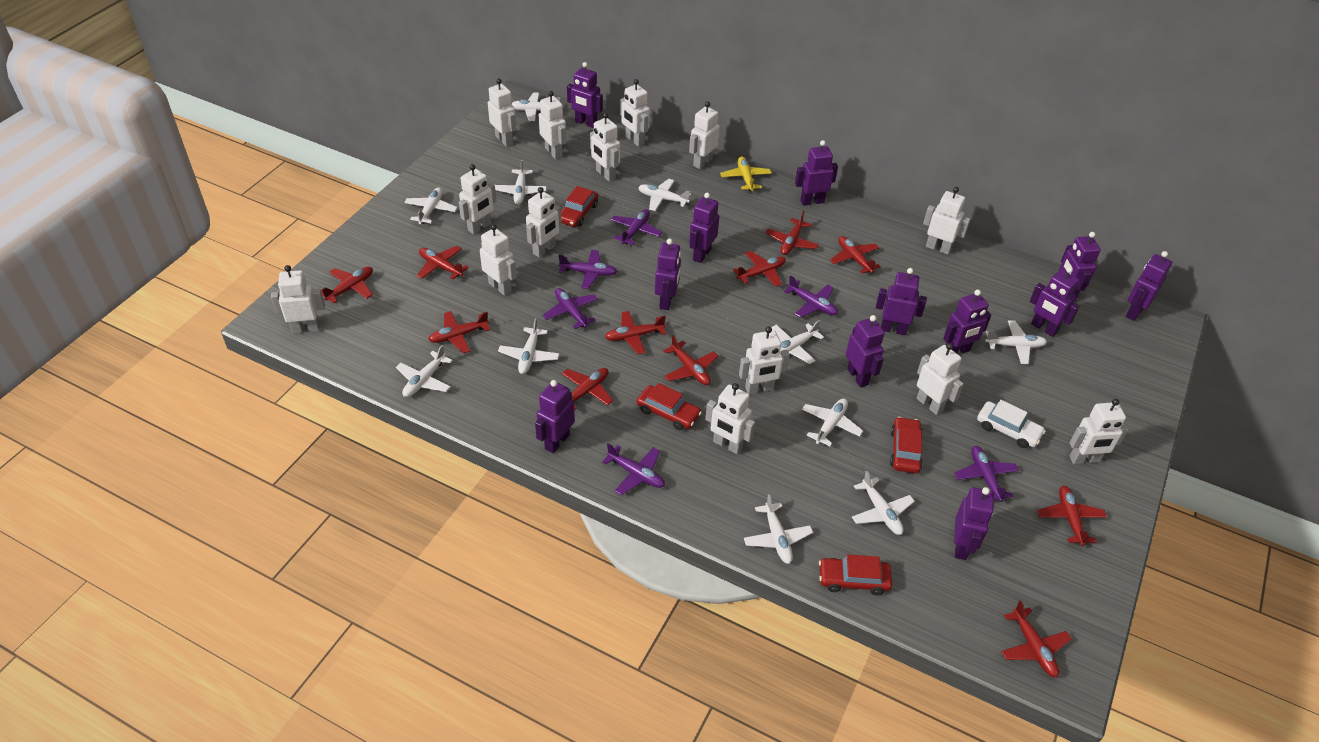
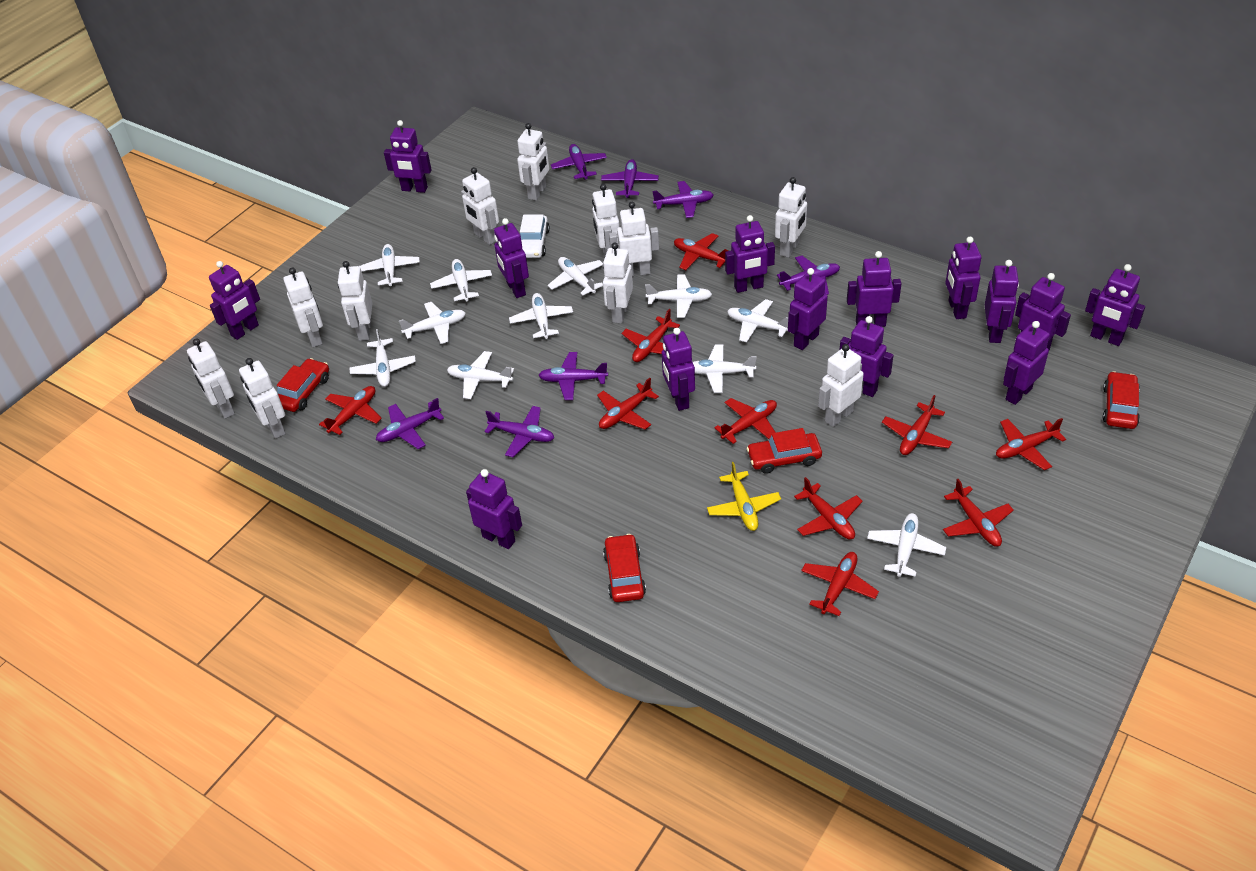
purple plane: 6 -> 7
purple robot: 12 -> 14
red plane: 11 -> 10
white robot: 14 -> 11

